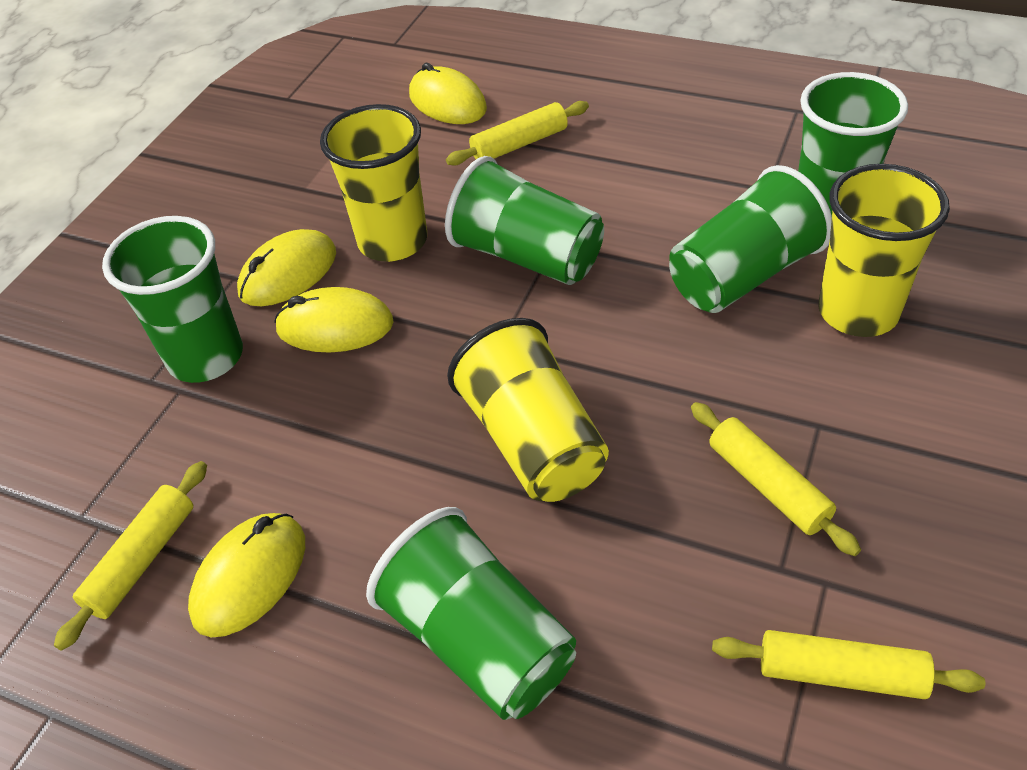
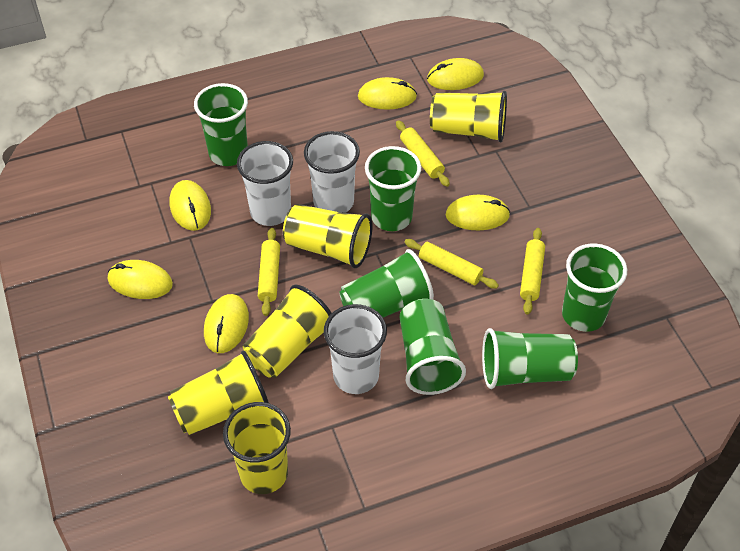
green cup: 5 -> 6
white cup: 0 -> 3
yellow cup: 3 -> 5
yellow mouse: 4 -> 6

